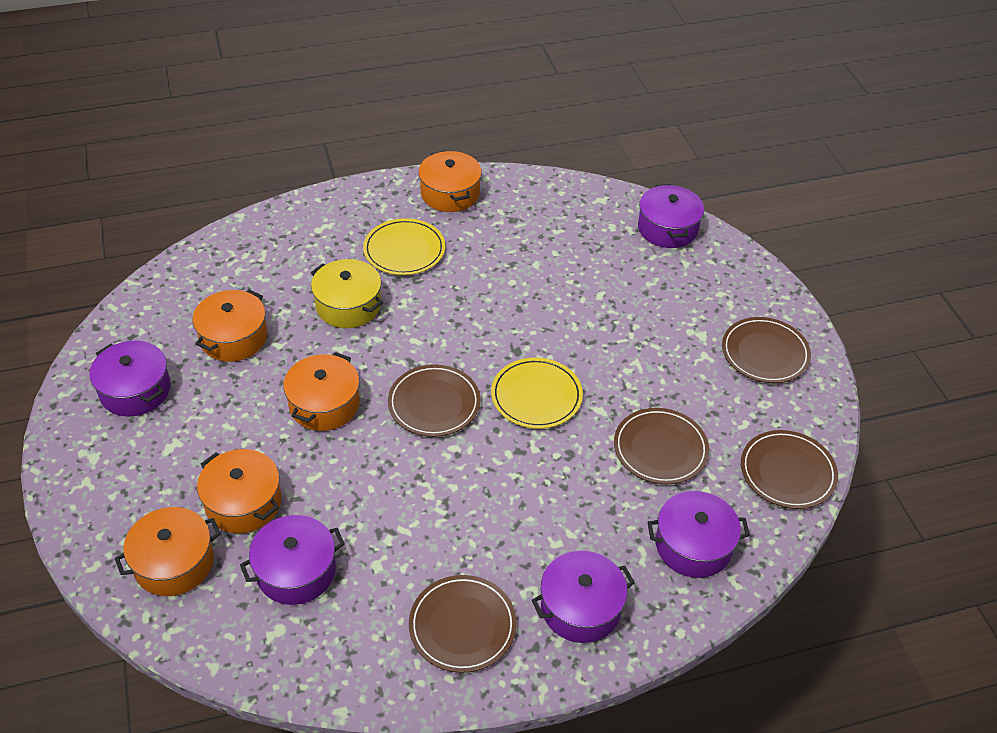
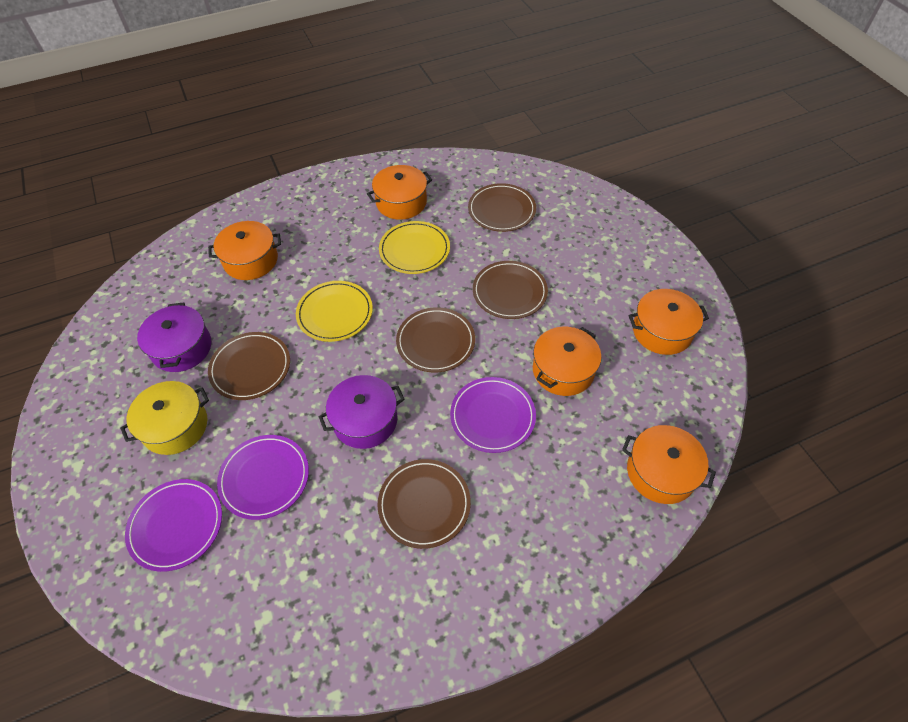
purple plate: 0 -> 3
purple pot: 5 -> 2

